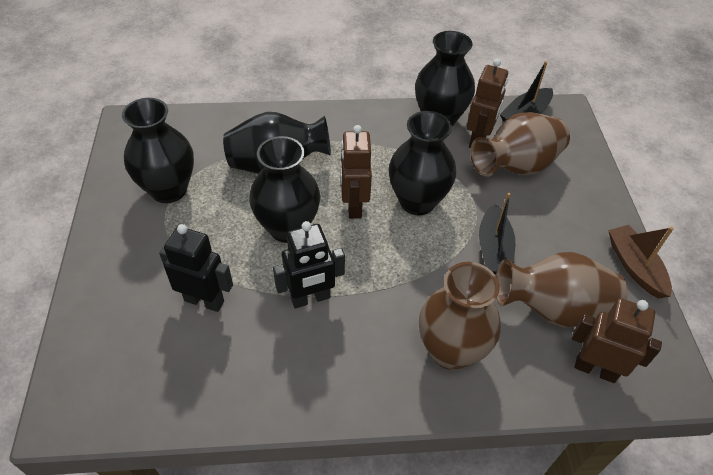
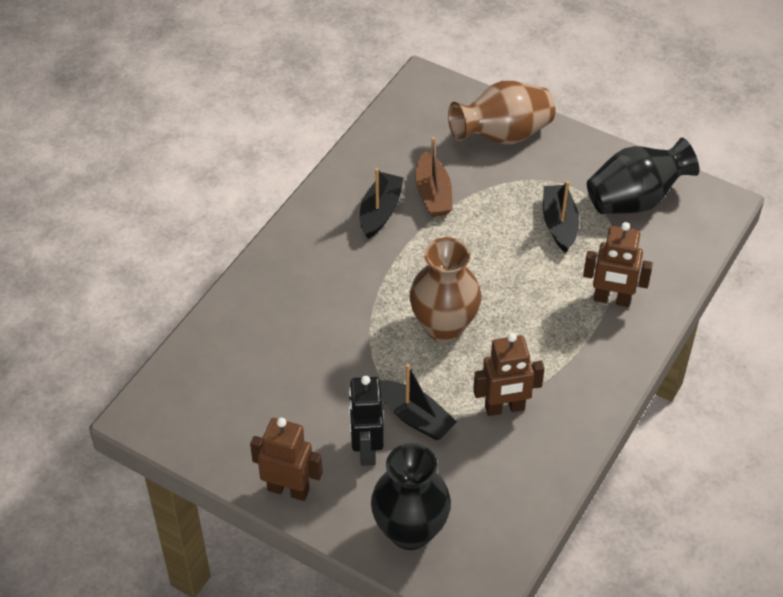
black boat: 2 -> 3
black robot: 2 -> 1
black vase: 5 -> 2
brown vase: 3 -> 2

